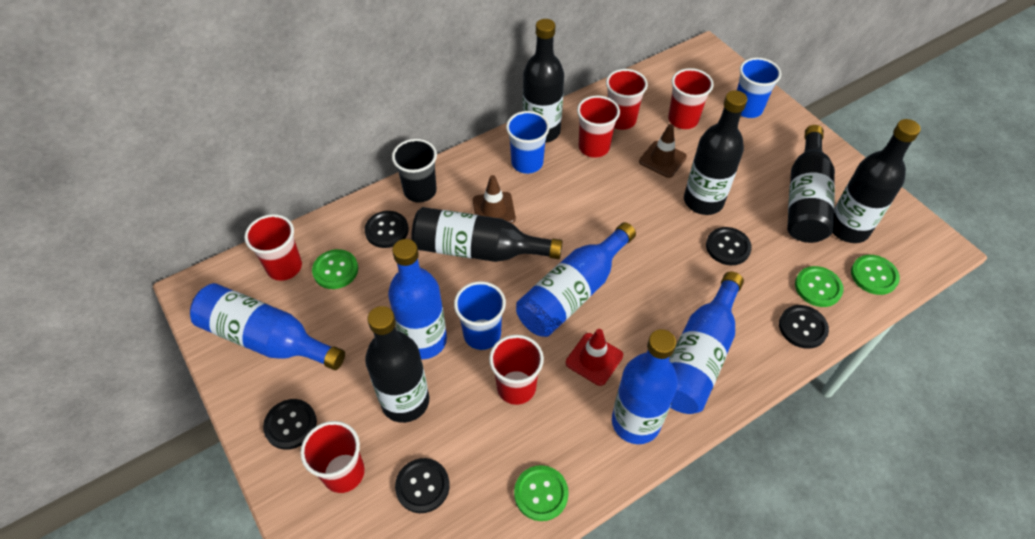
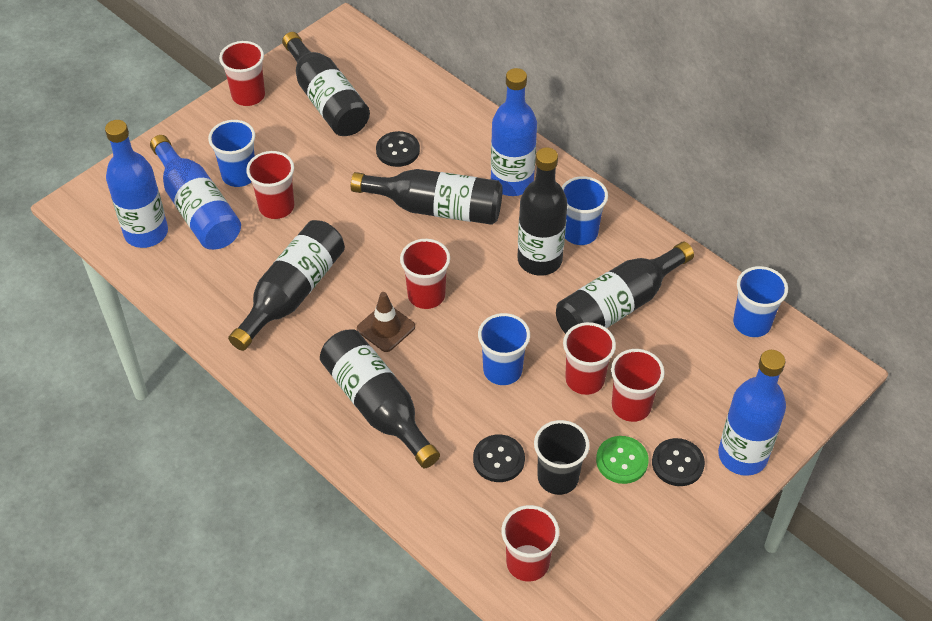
black button: 5 -> 3
blue bottle: 5 -> 4
blue cup: 3 -> 4
brown traffic cone: 2 -> 1
green button: 4 -> 1
red traffic cone: 1 -> 0

